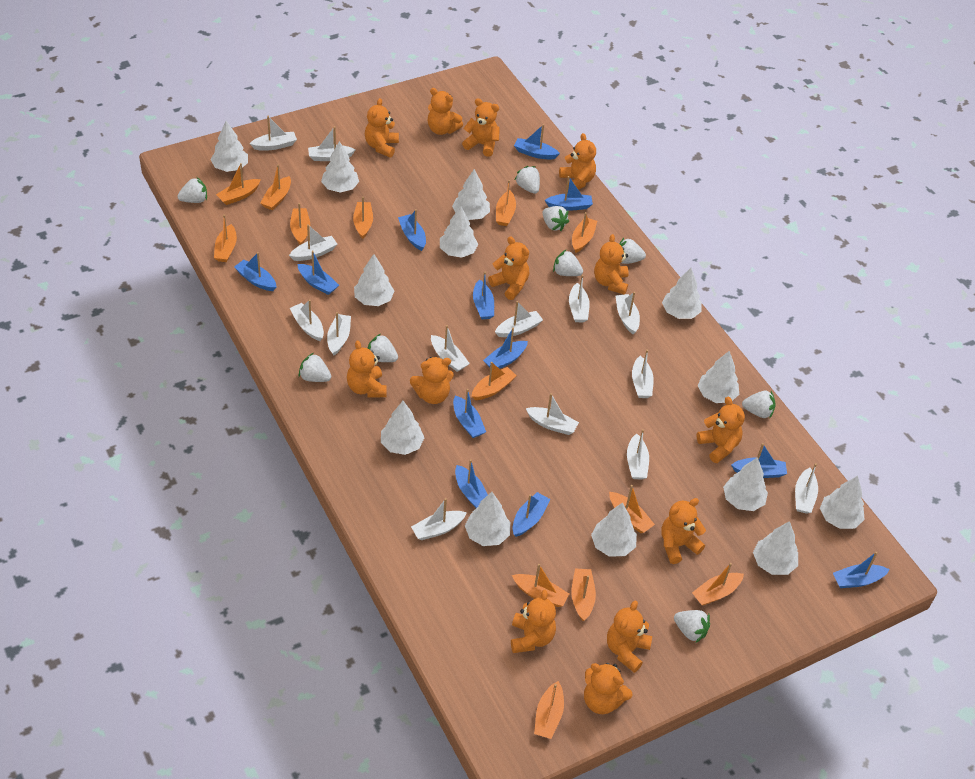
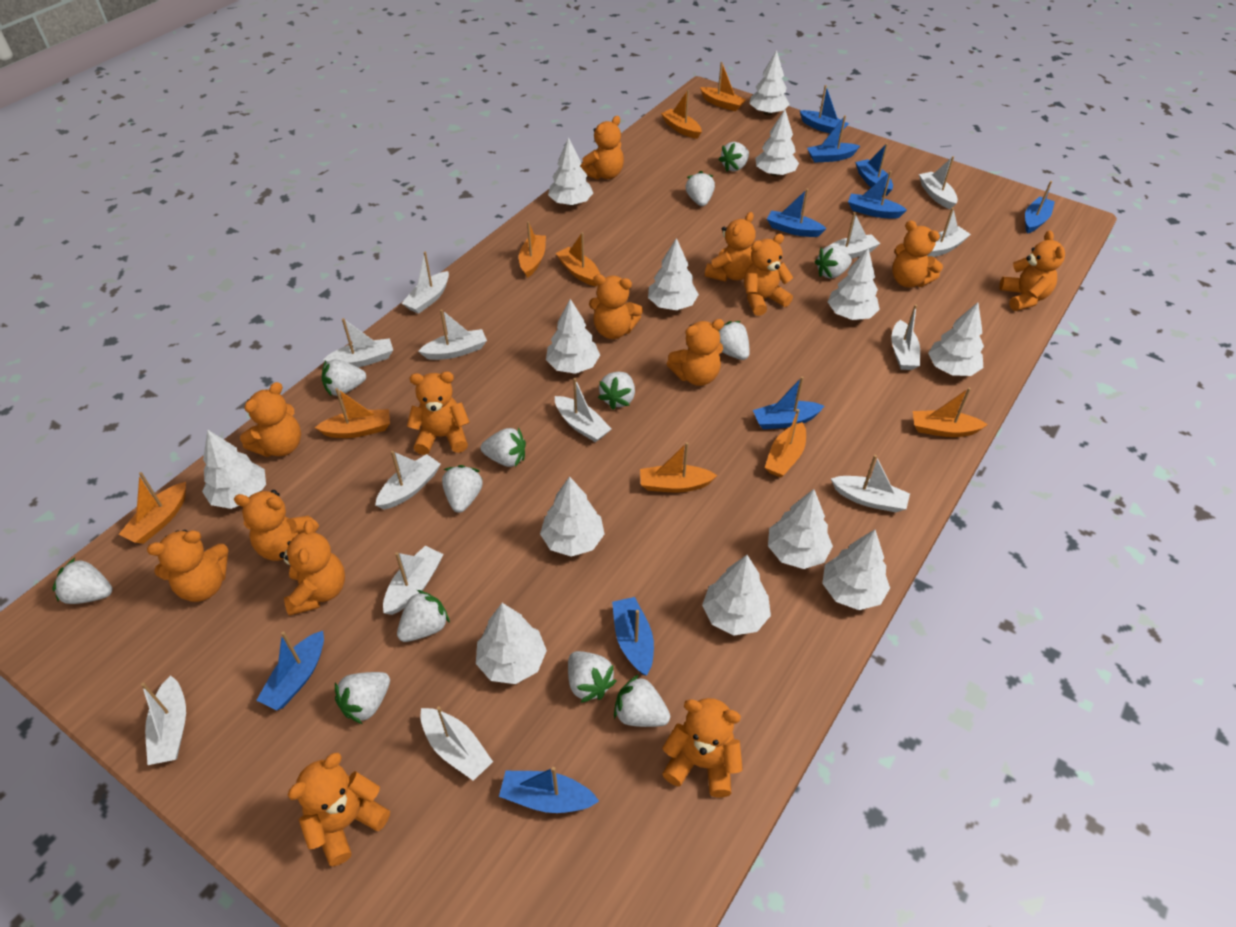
blue boat: 12 -> 10
orange boat: 13 -> 9
orange teddy bear: 13 -> 14
white boat: 14 -> 13
white strawberry: 9 -> 13

